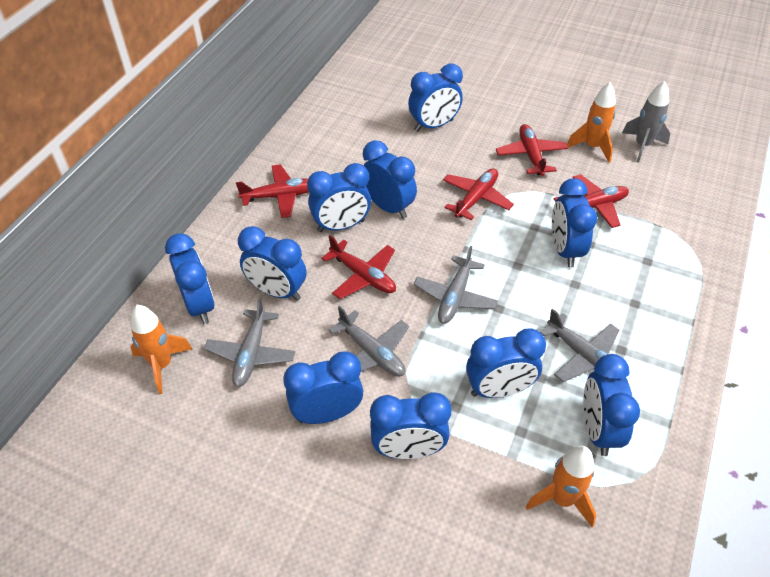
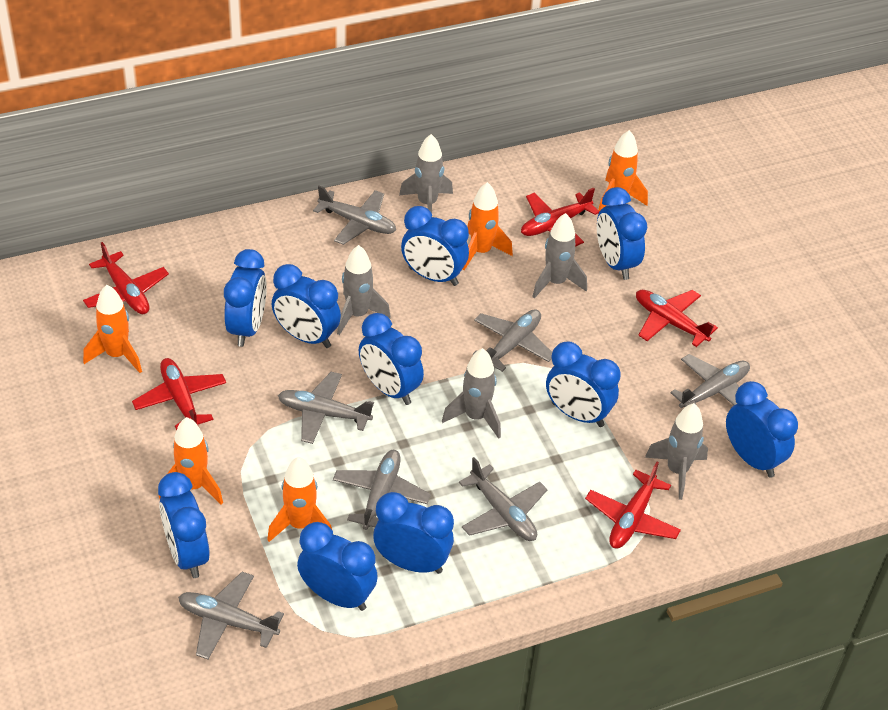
grey plane: 4 -> 7
grey rocket: 1 -> 5
orange rocket: 3 -> 5

